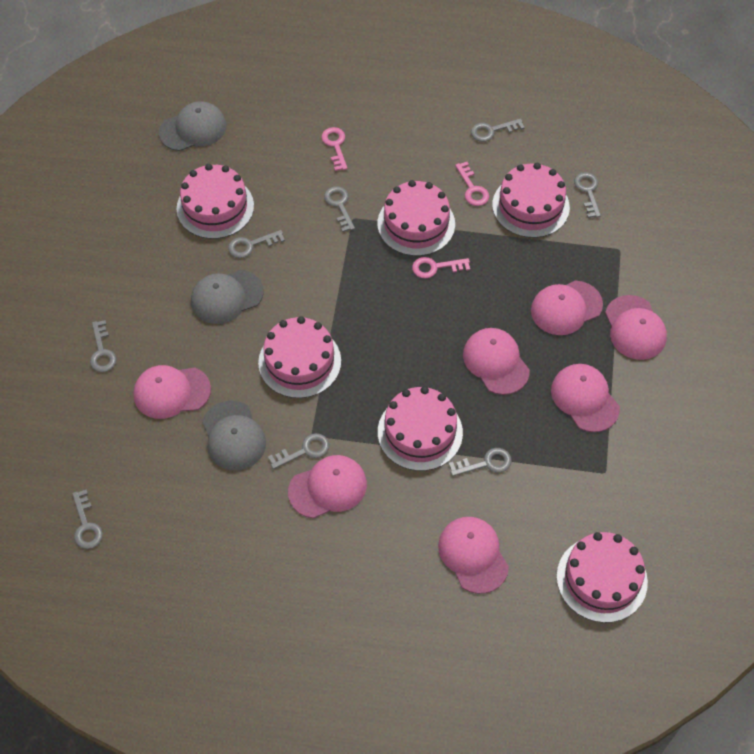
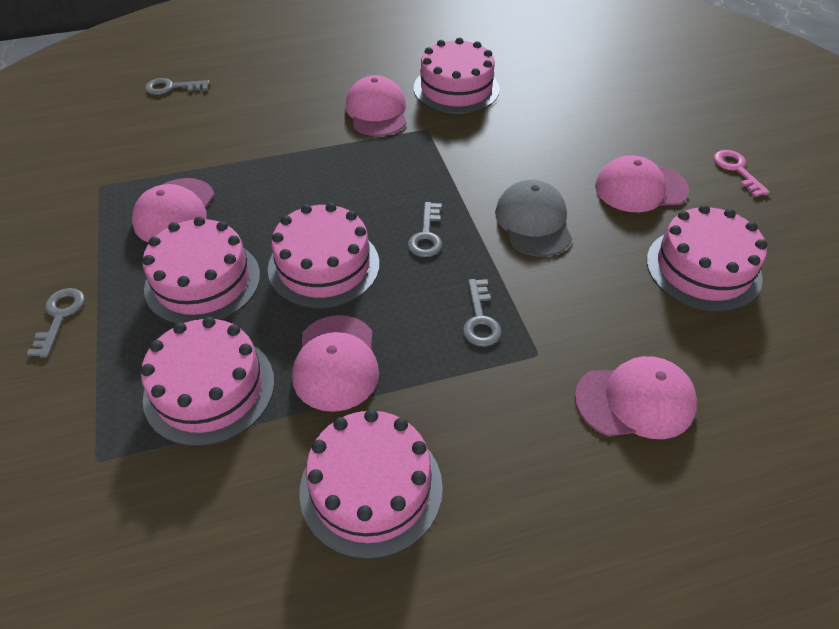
grey cap: 3 -> 1
grey key: 8 -> 4
pink cap: 7 -> 5
pink key: 3 -> 1

